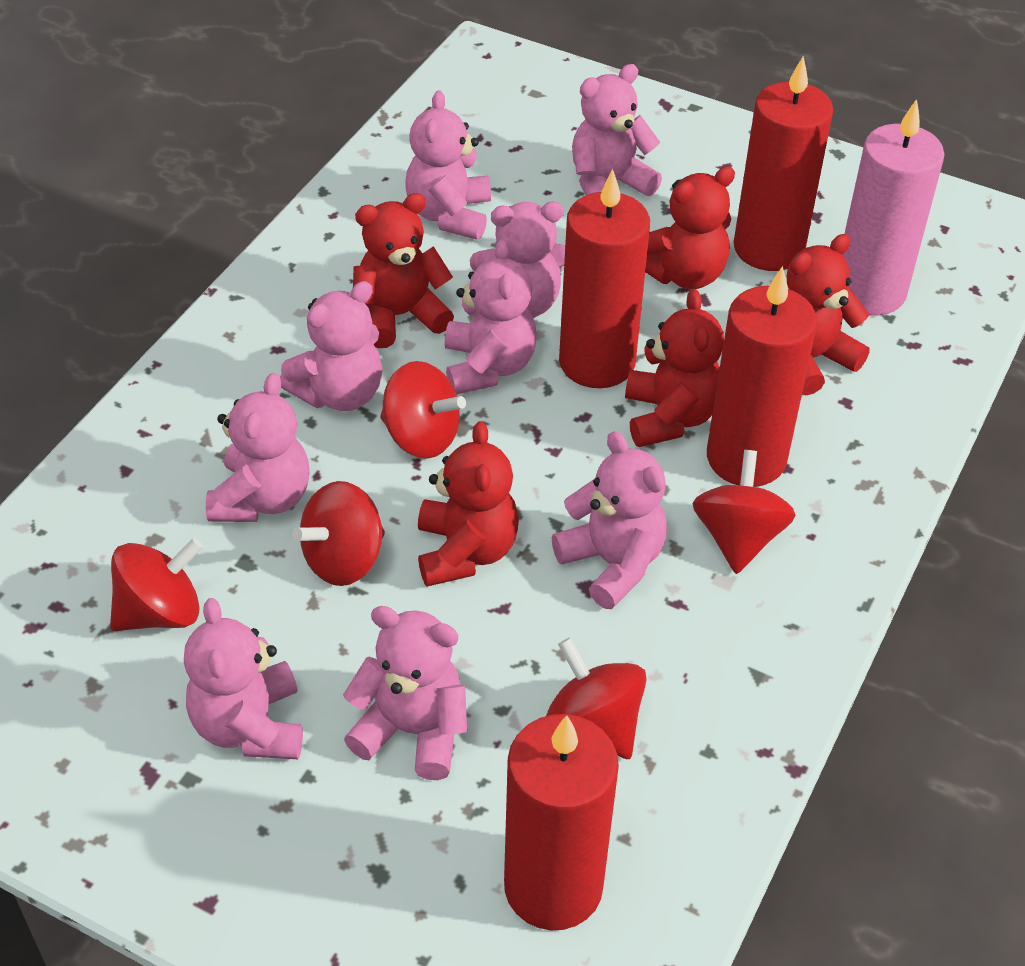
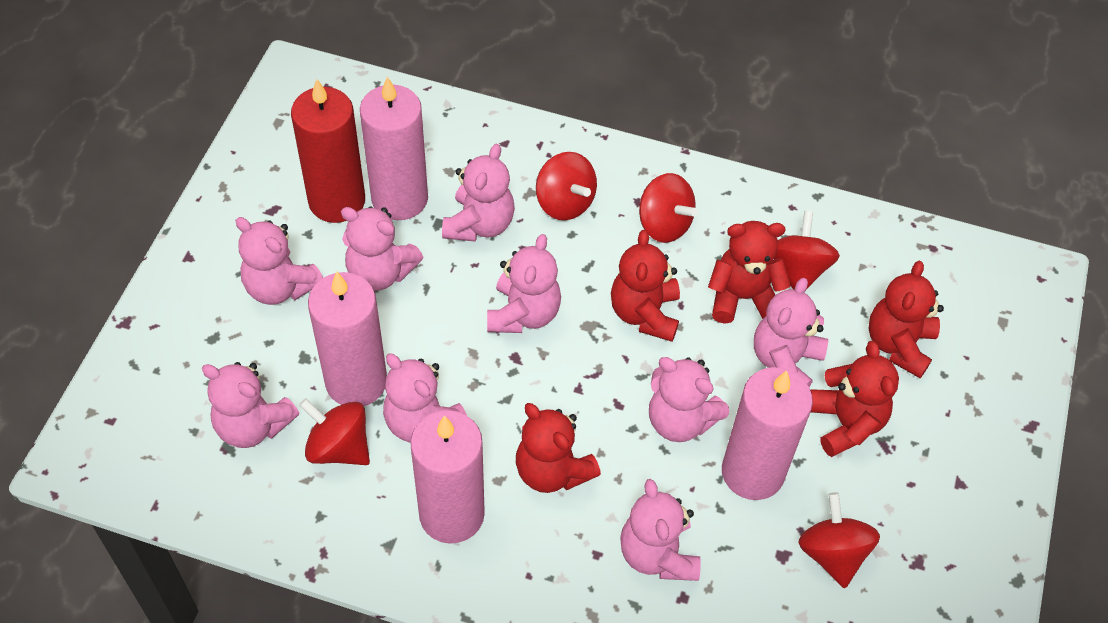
pink candle: 1 -> 4
red candle: 4 -> 1

